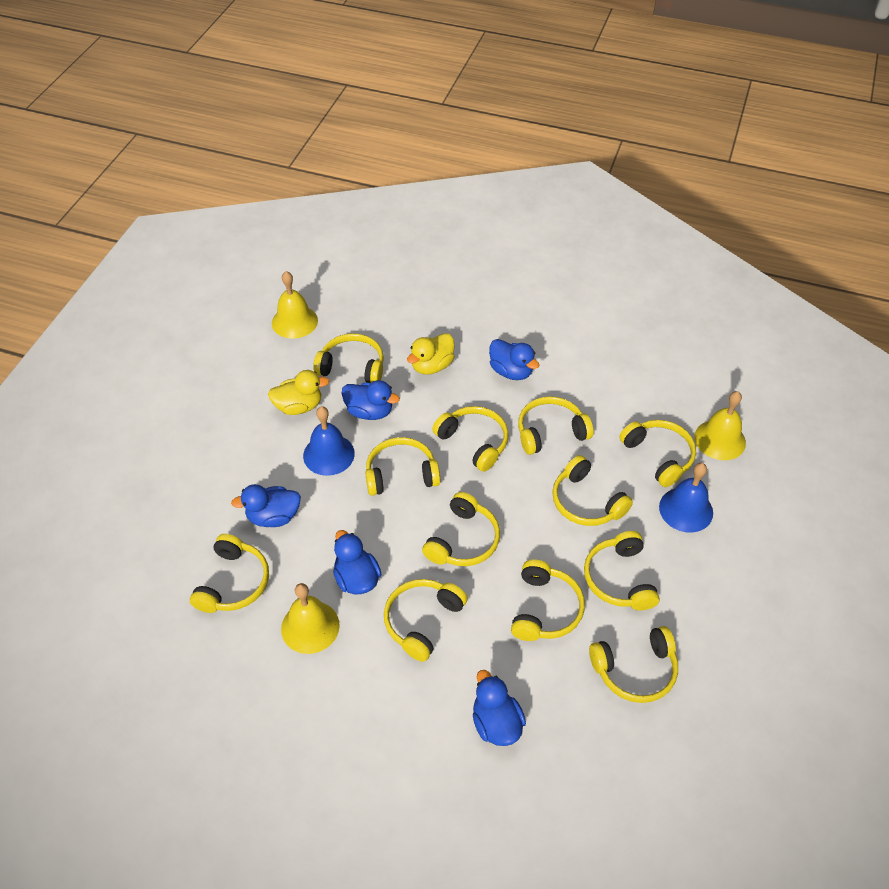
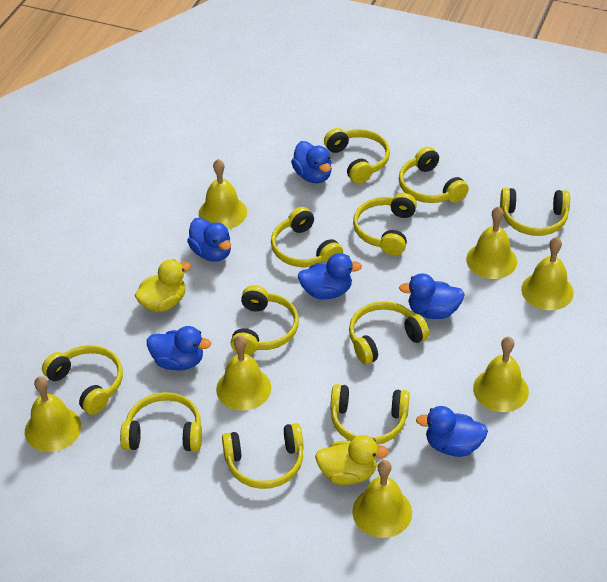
blue bell: 2 -> 0
blue duck: 5 -> 6
yellow bell: 3 -> 7
yellow headphones: 12 -> 11

